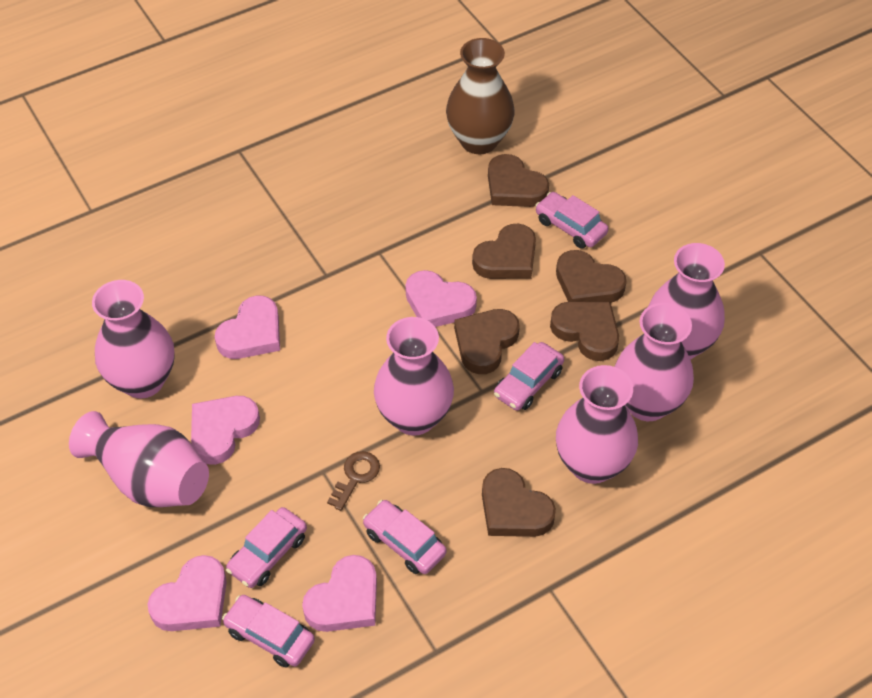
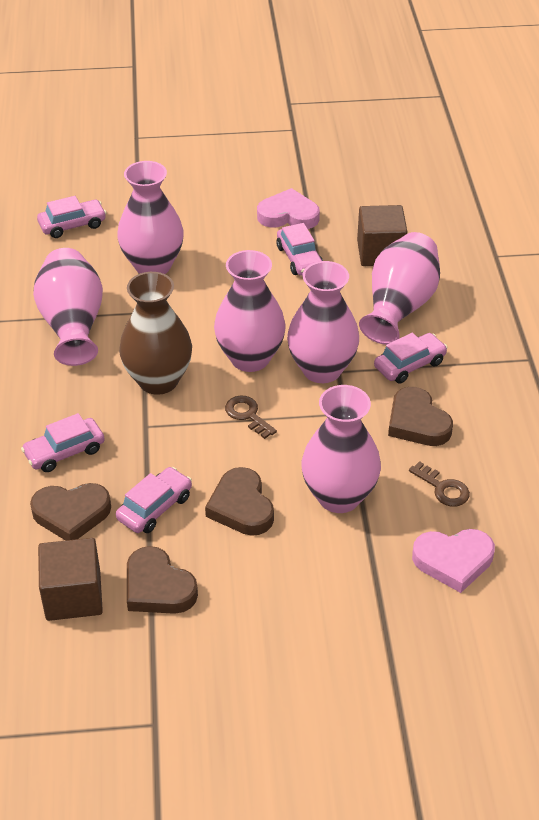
brown cube: 0 -> 2
brown heart: 6 -> 4
brown key: 1 -> 2
pink heart: 5 -> 2

